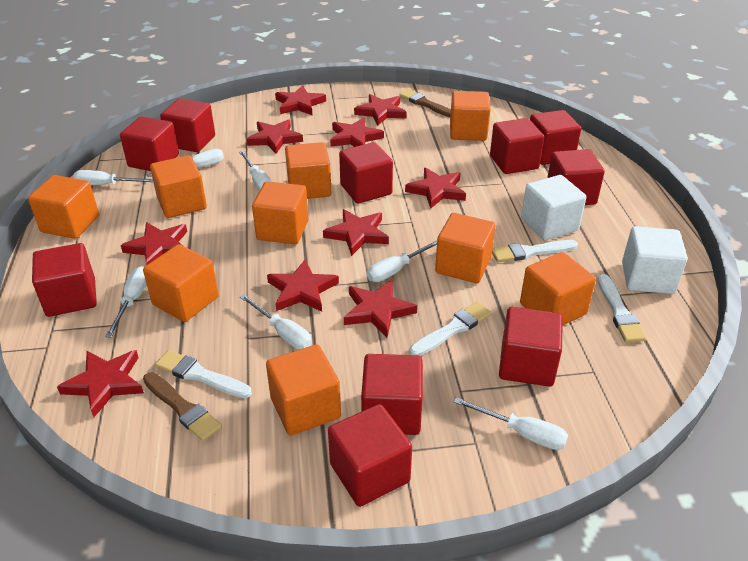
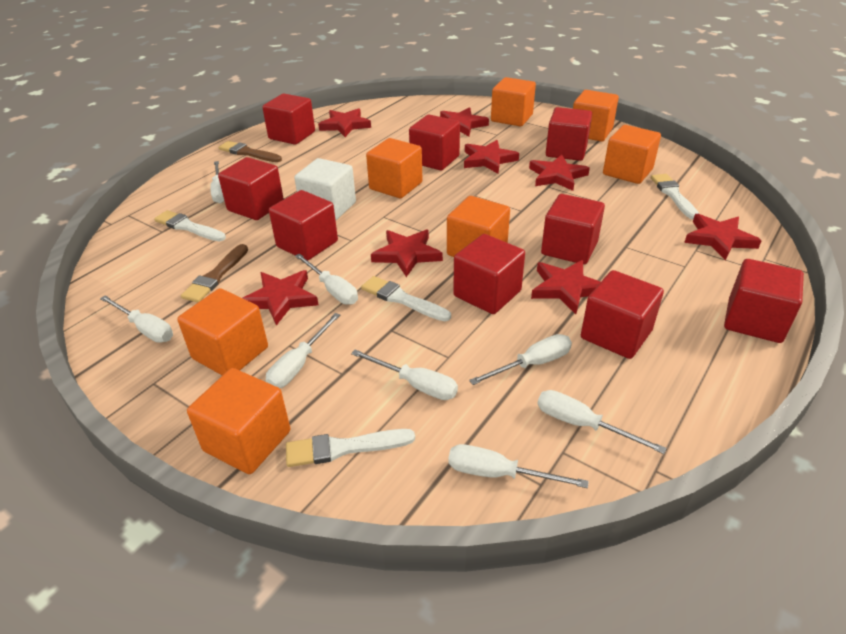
orange cube: 9 -> 7
red cube: 10 -> 9
red star: 10 -> 8
white cube: 2 -> 1
white screwdriver: 7 -> 8

